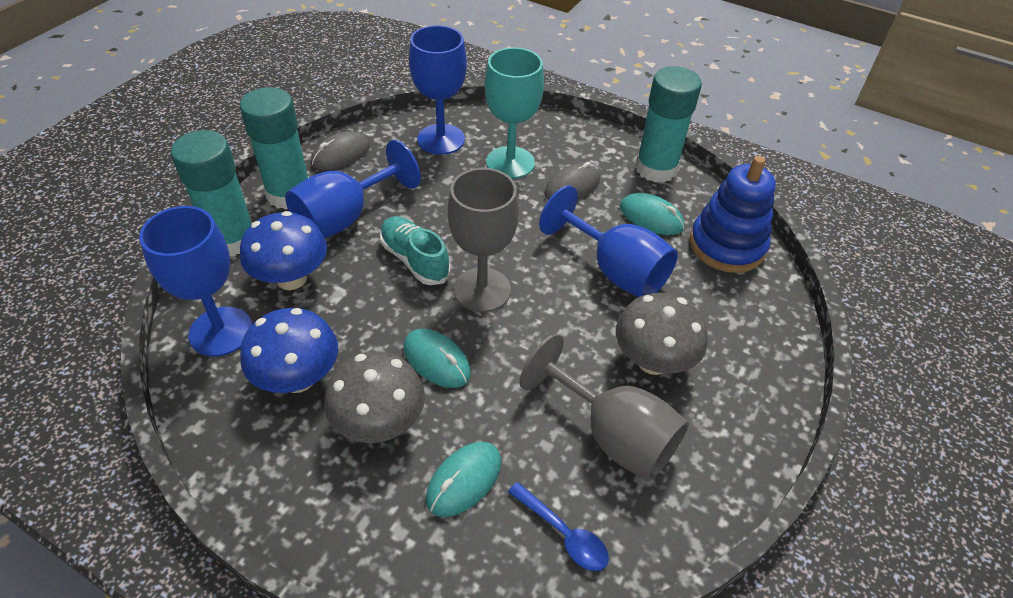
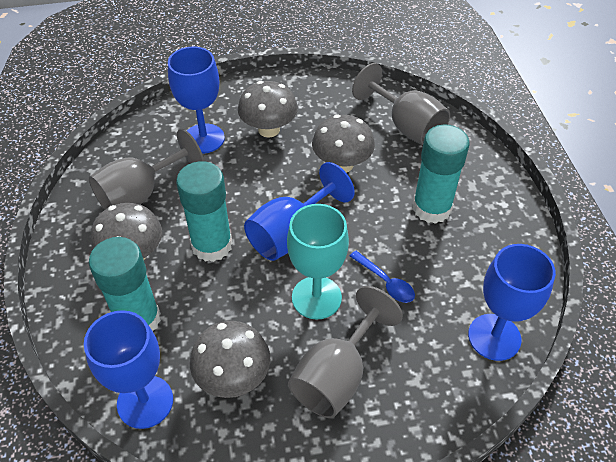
blue mushroom: 2 -> 0
blue stacking toy: 1 -> 0
grey goblet: 2 -> 3
grey mouse: 2 -> 0
grey mushroom: 2 -> 4
turquoise mouse: 3 -> 0
turquoise shoe: 1 -> 0

